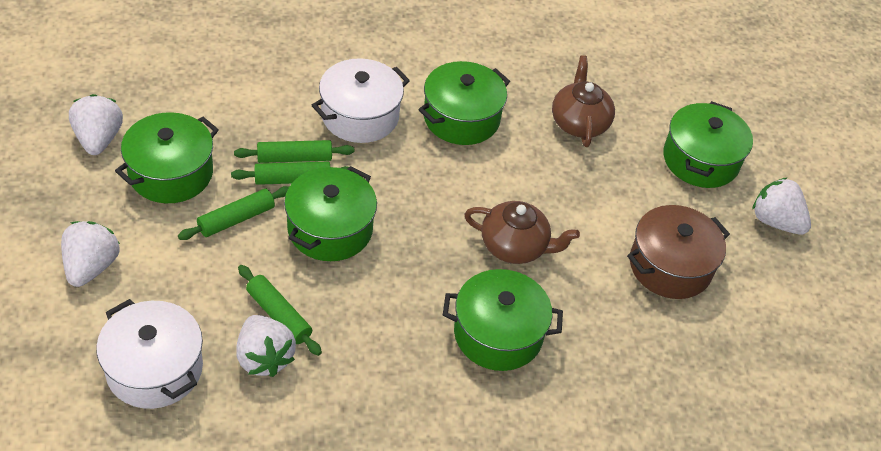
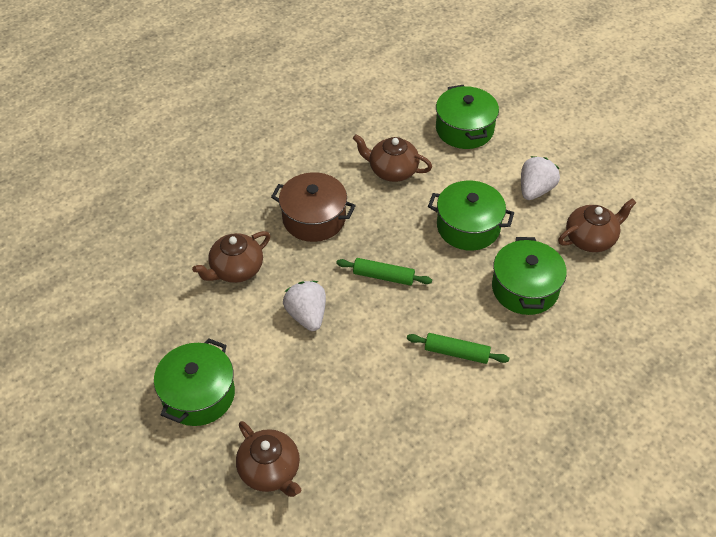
brown teapot: 2 -> 4
green pot: 5 -> 4
green rolling pin: 4 -> 2
white pot: 2 -> 0
white strawberry: 4 -> 2

